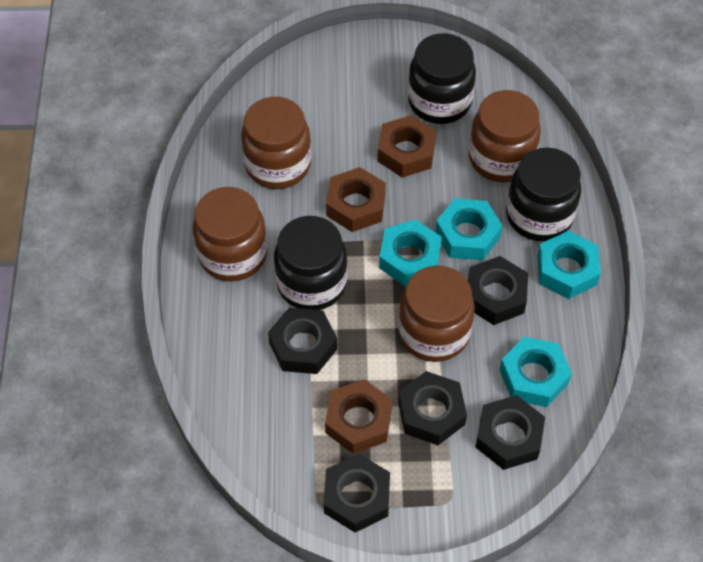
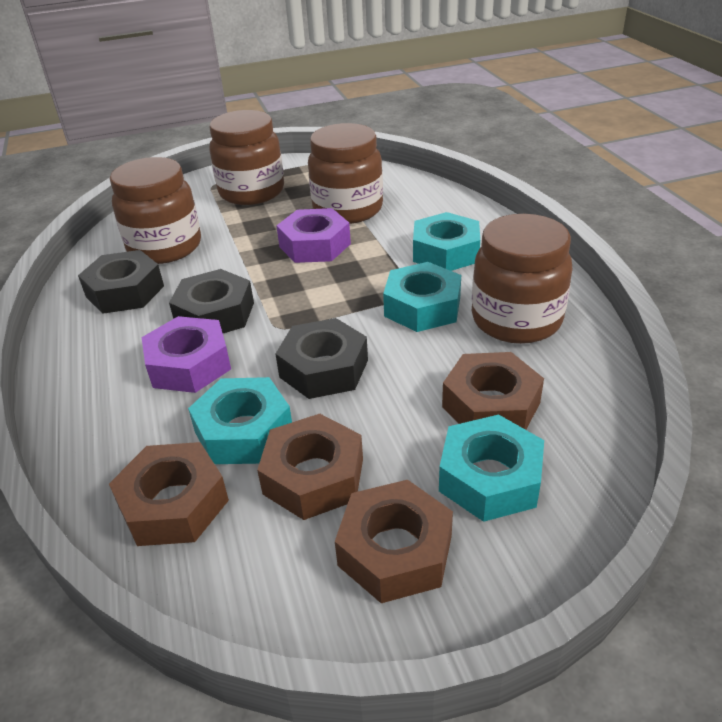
black jar: 3 -> 0
black nut: 5 -> 3
brown nut: 3 -> 4
purple nut: 0 -> 2

